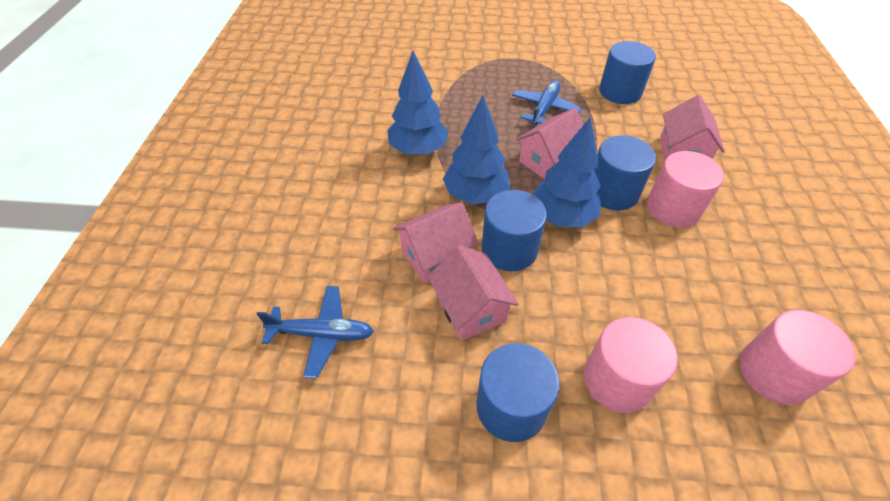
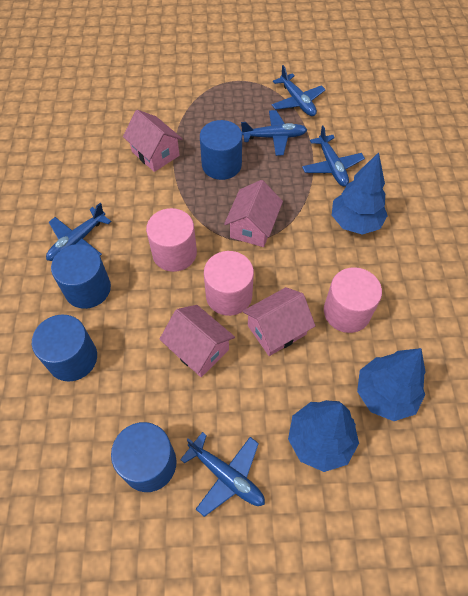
blue plane: 2 -> 5

